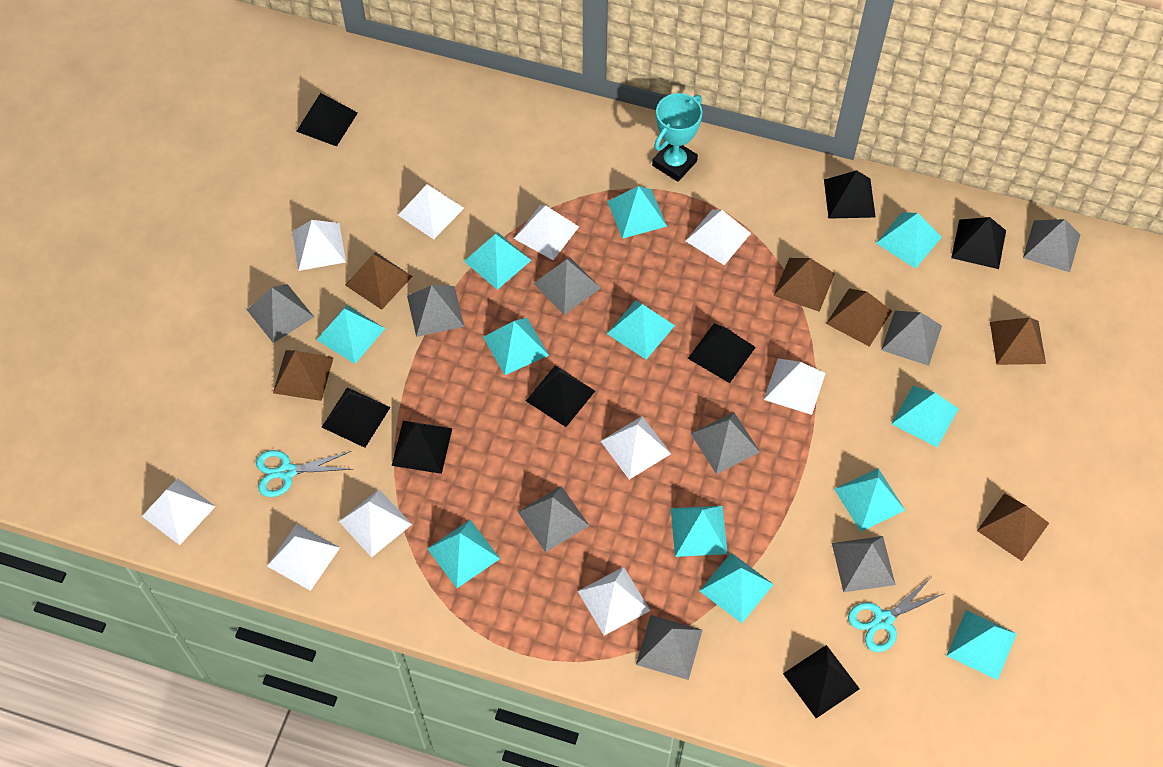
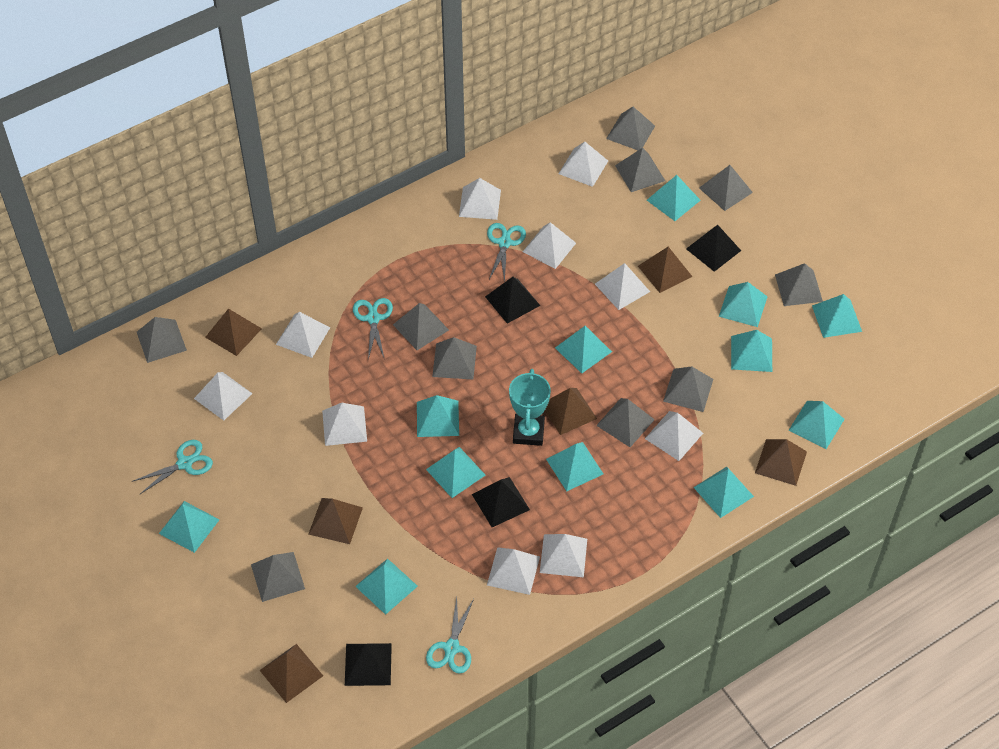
black pyramid: 8 -> 4
grey pyramid: 9 -> 10
turquoise scissors: 2 -> 4

